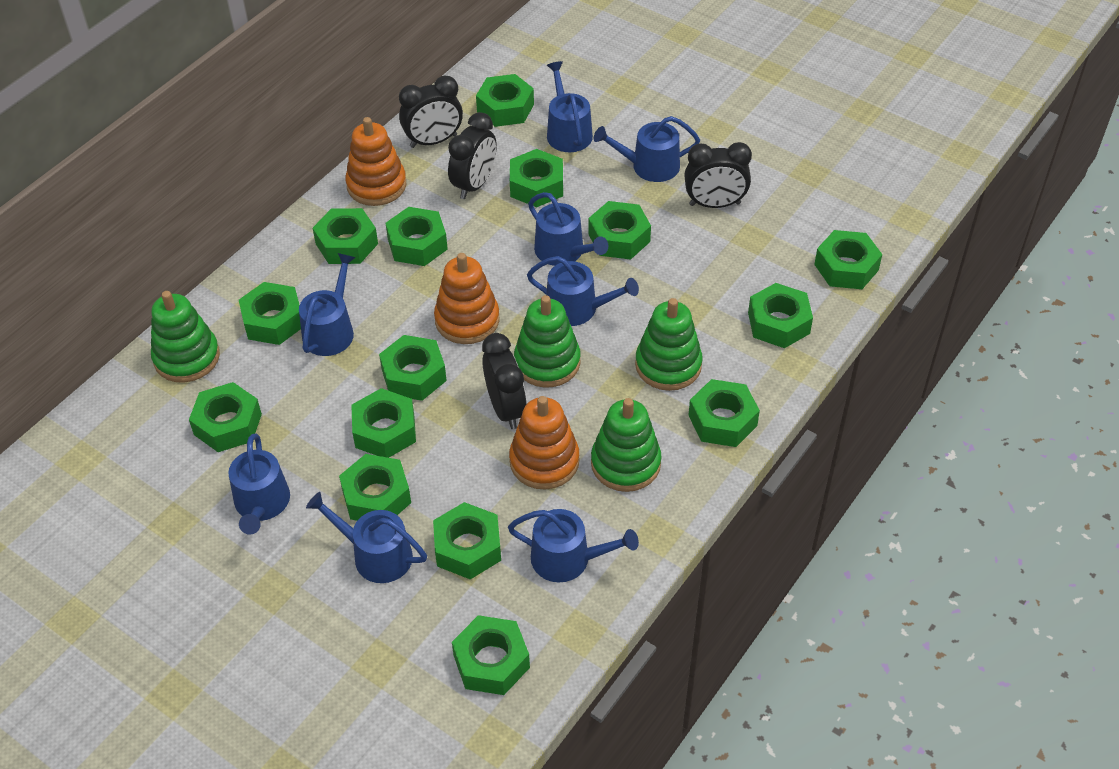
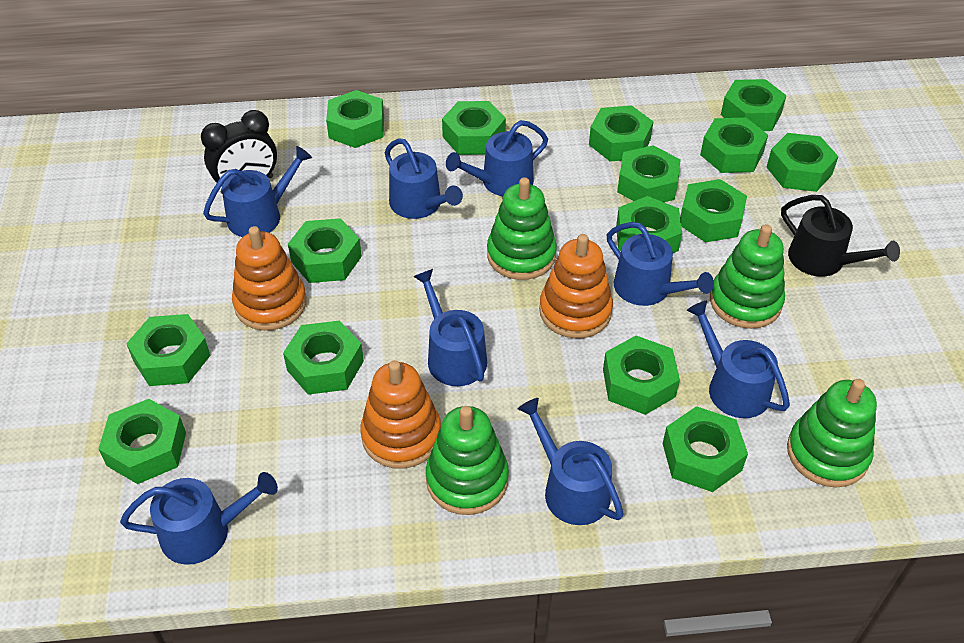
black clock: 4 -> 1
black watering can: 0 -> 1

